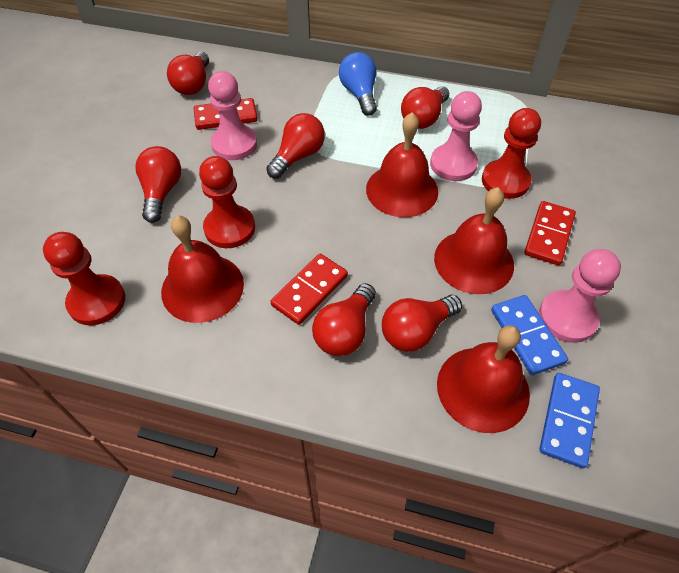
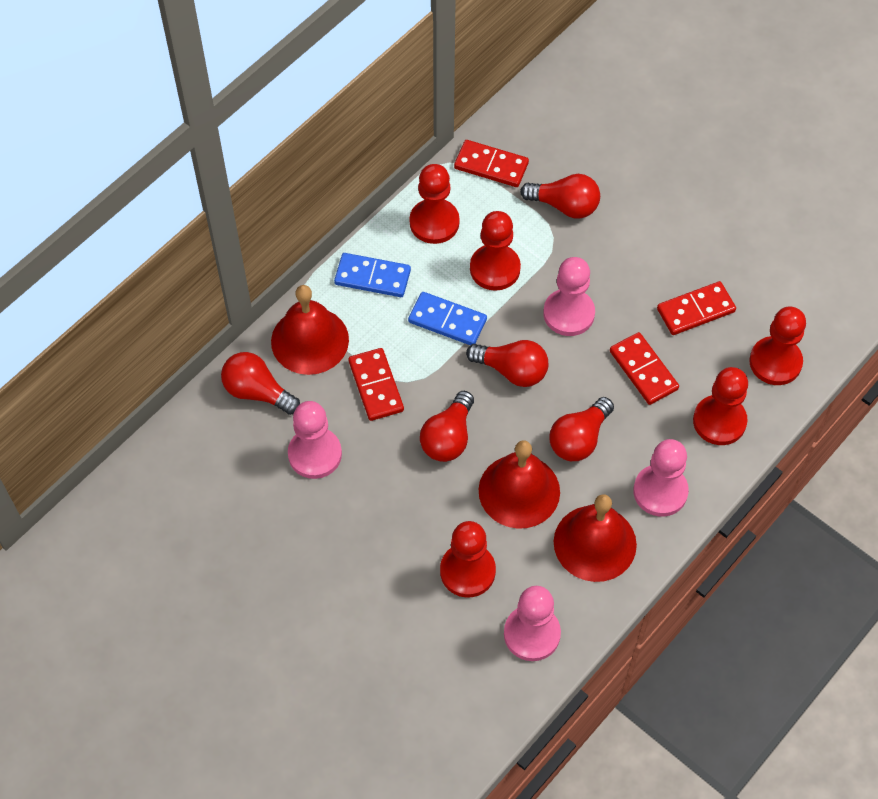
blue light bulb: 1 -> 0
pink pawn: 3 -> 4
red bell: 4 -> 3
red domino: 3 -> 4
red light bulb: 6 -> 5
red pawn: 3 -> 5

